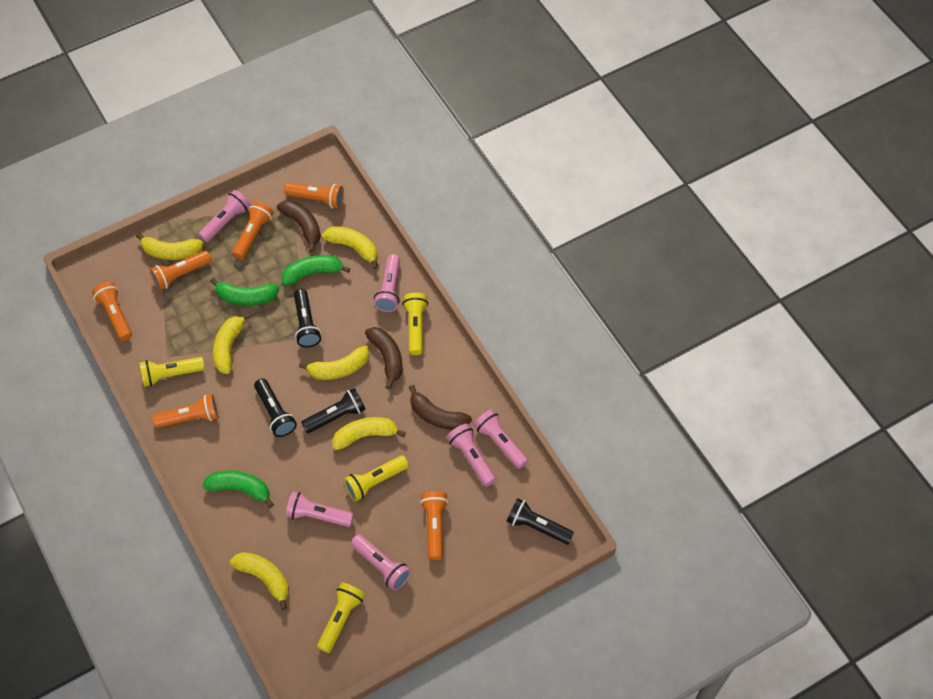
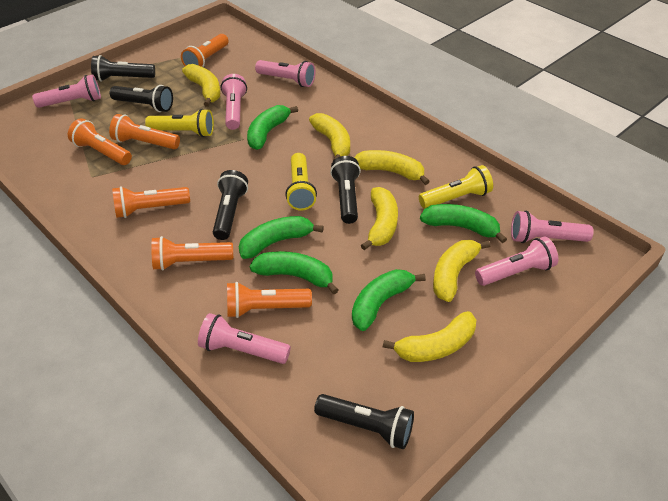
black flashlight: 4 -> 5
brown banana: 3 -> 0
green banana: 3 -> 5
yellow flashlight: 4 -> 3

